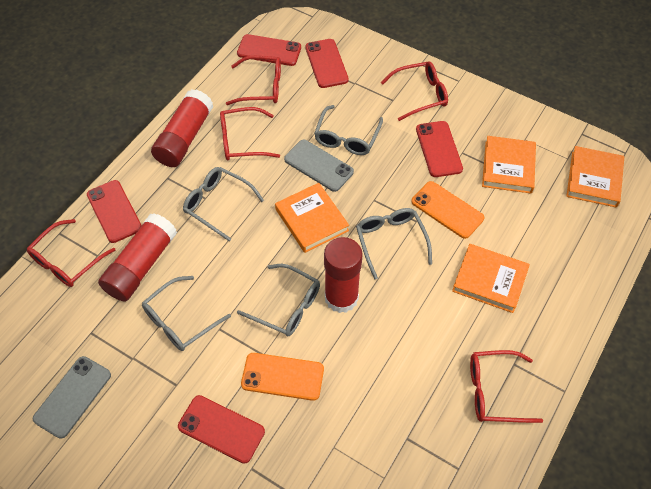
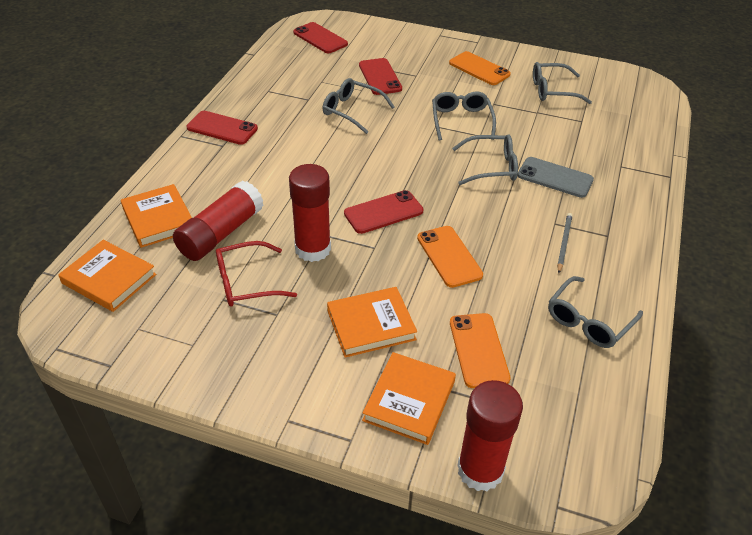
grey pencil: 0 -> 1
grey phone: 2 -> 1
orange phone: 2 -> 3
red glasses: 5 -> 1
red phone: 5 -> 4

